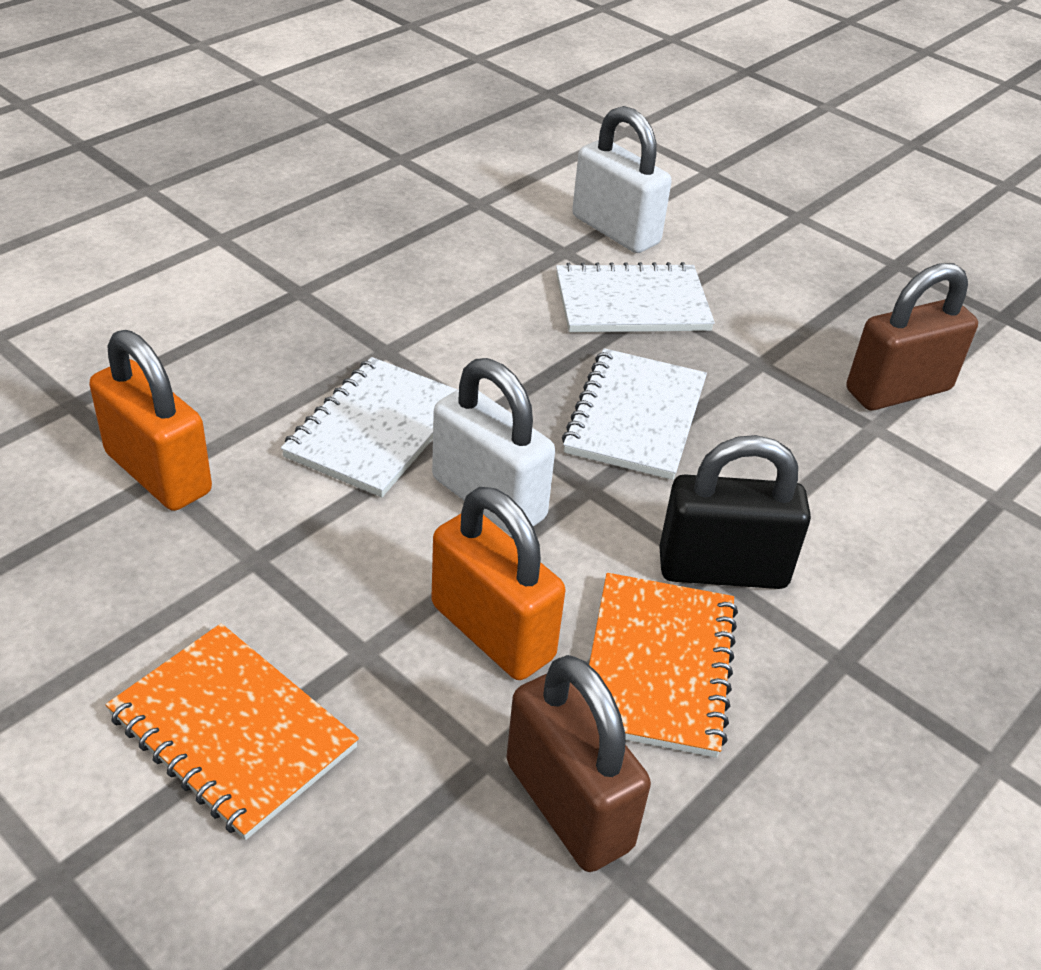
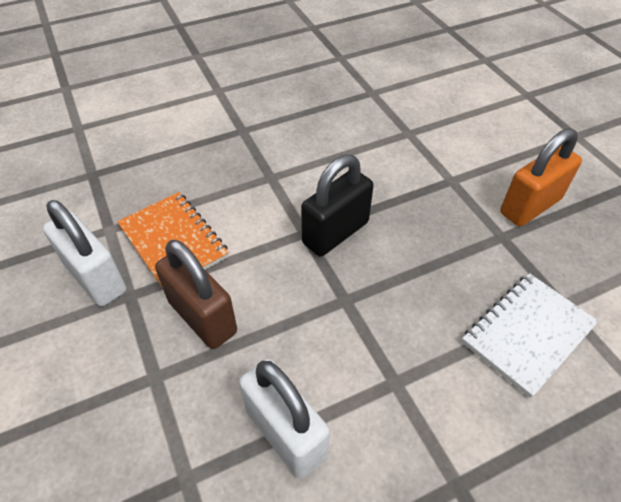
brown padlock: 2 -> 1
orange notebook: 2 -> 1
orange padlock: 2 -> 1
white notebook: 3 -> 1

